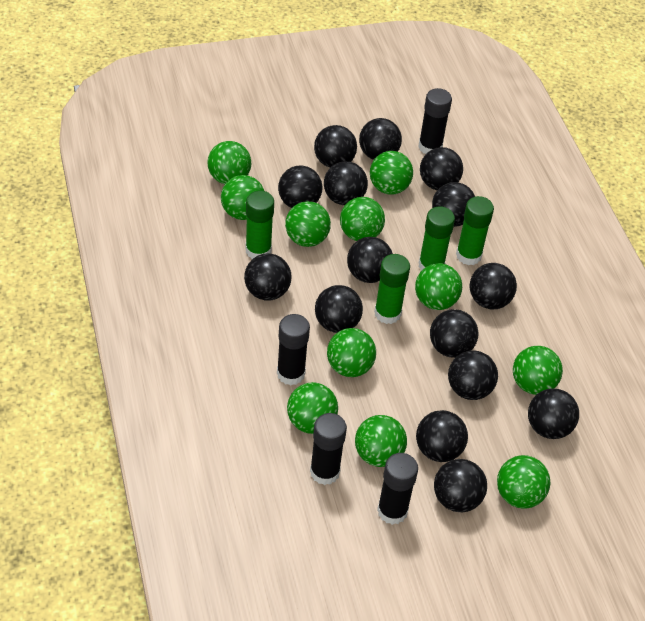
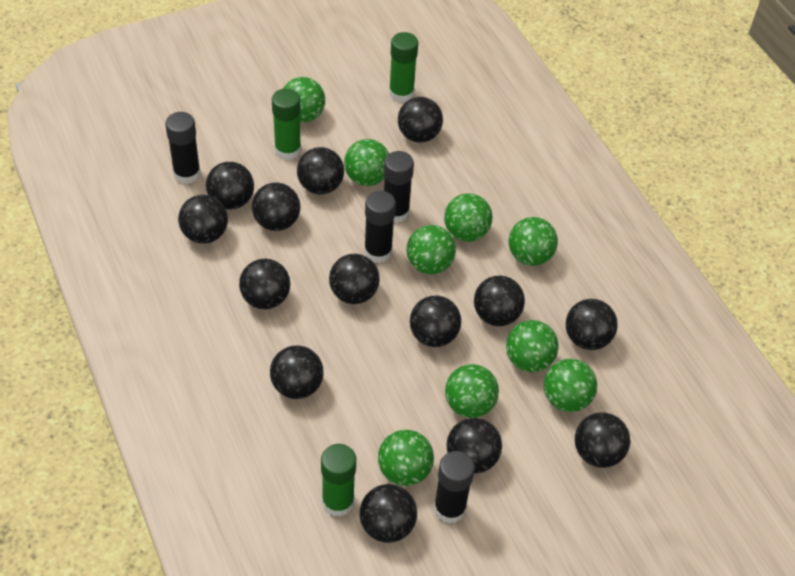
black ball: 15 -> 14
green ball: 11 -> 9
green glue stick: 4 -> 3

